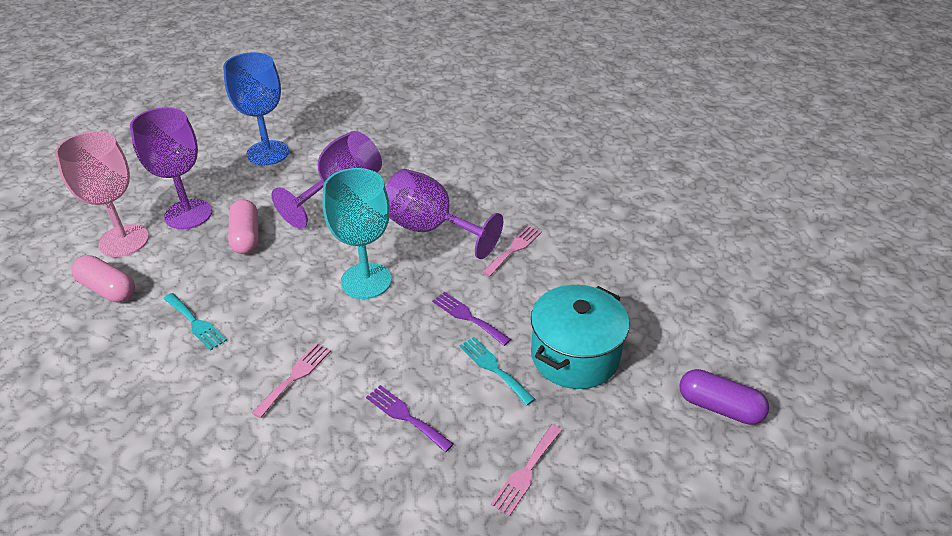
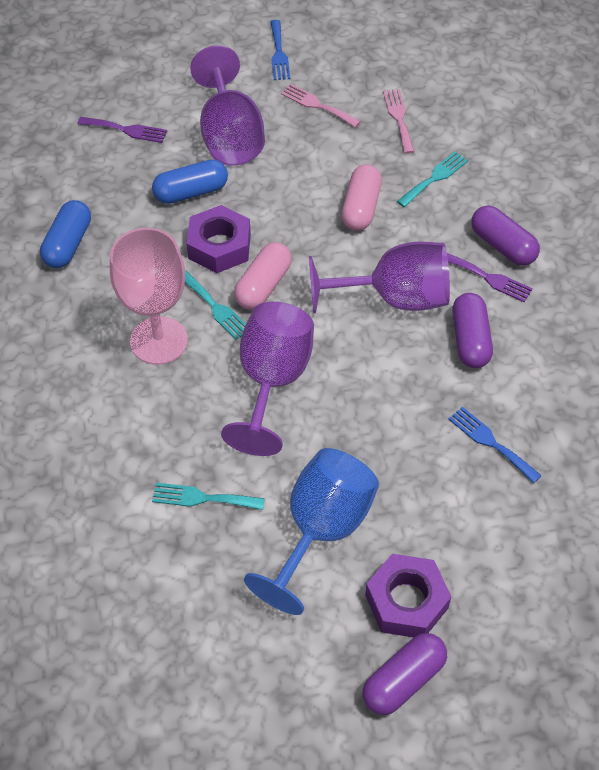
blue capsule: 0 -> 2
blue fork: 0 -> 2
pink fork: 3 -> 2
purple capsule: 1 -> 3
purple nut: 0 -> 2
turquoise fork: 2 -> 3
turquoise goblet: 1 -> 0
turquoise pot: 1 -> 0

